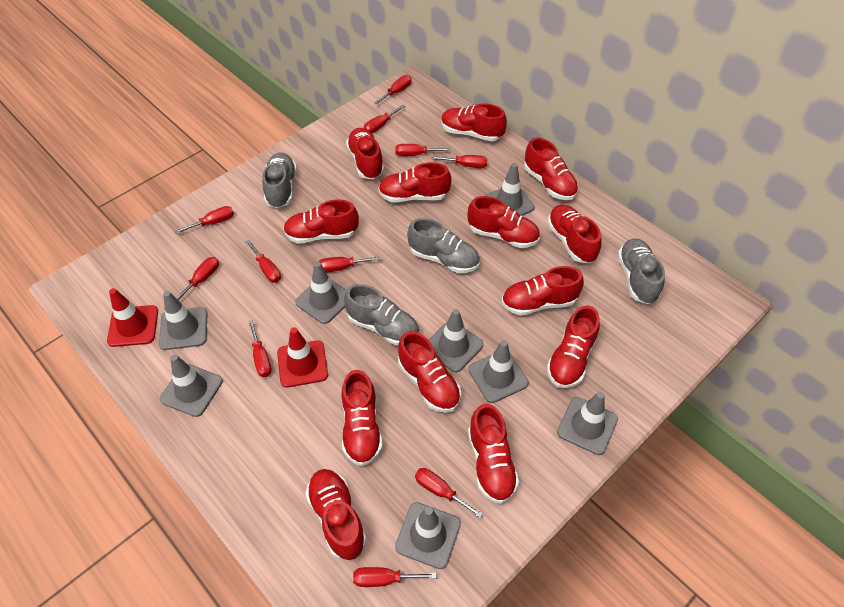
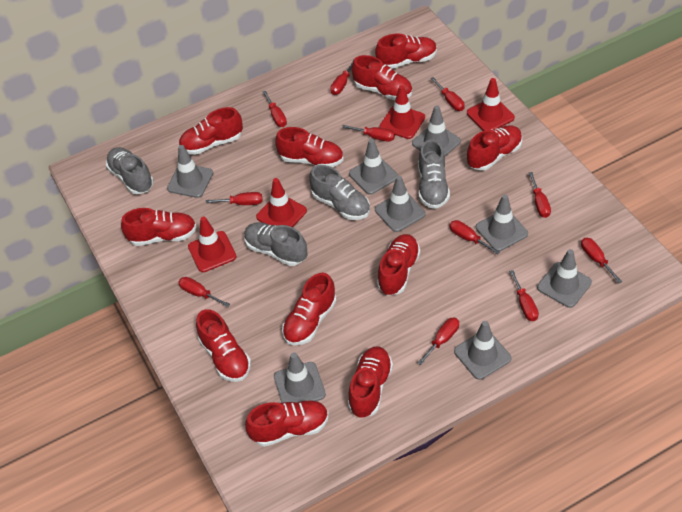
red shoe: 13 -> 11
red traffic cone: 2 -> 4

